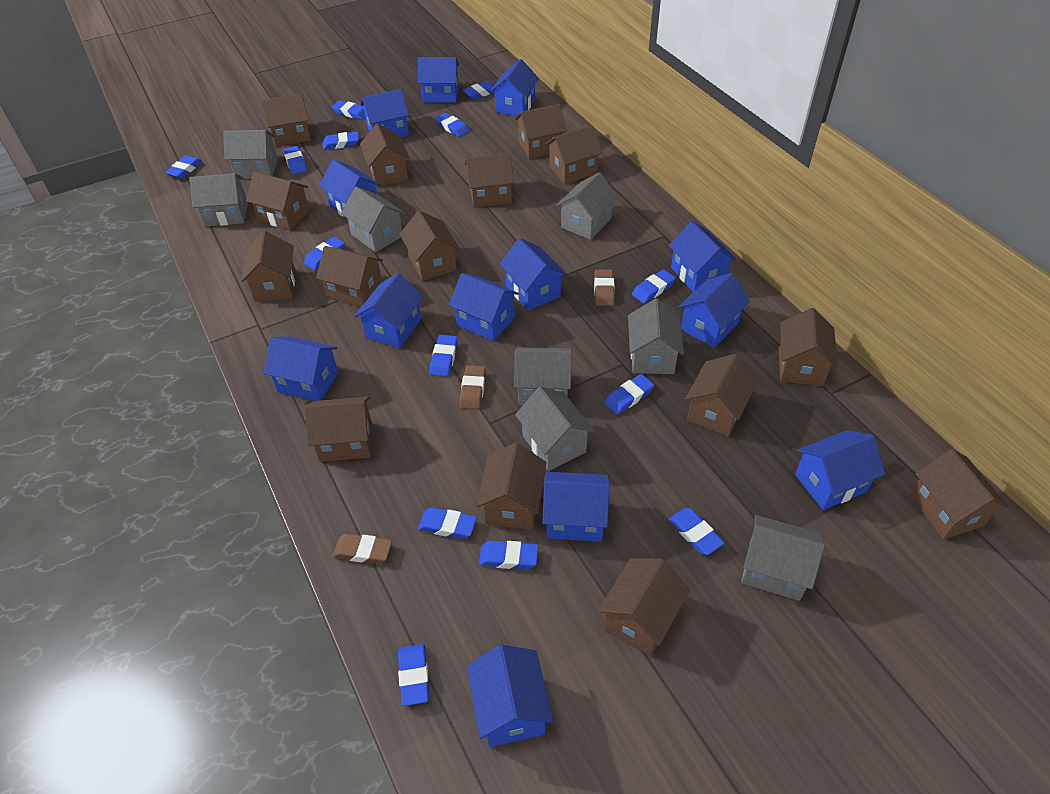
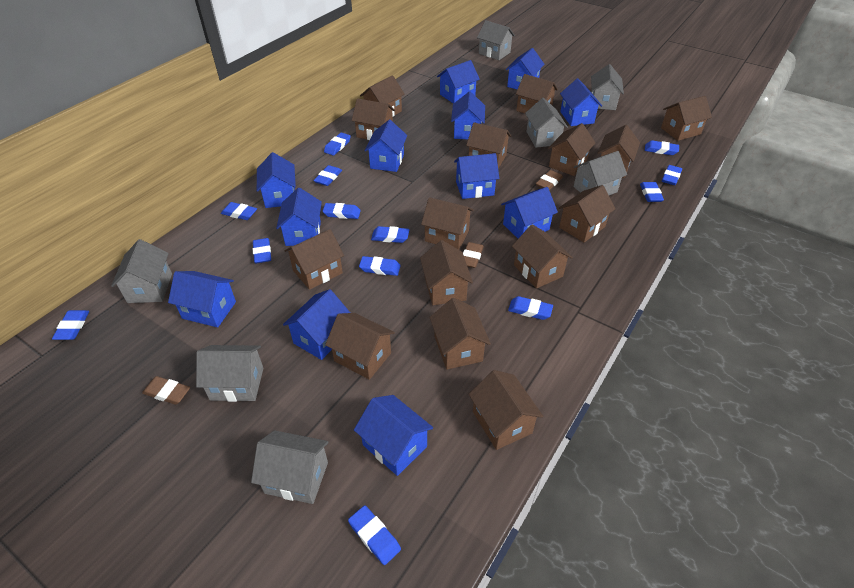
blue eraser: 14 -> 13
blue house: 13 -> 12
grey house: 8 -> 7

